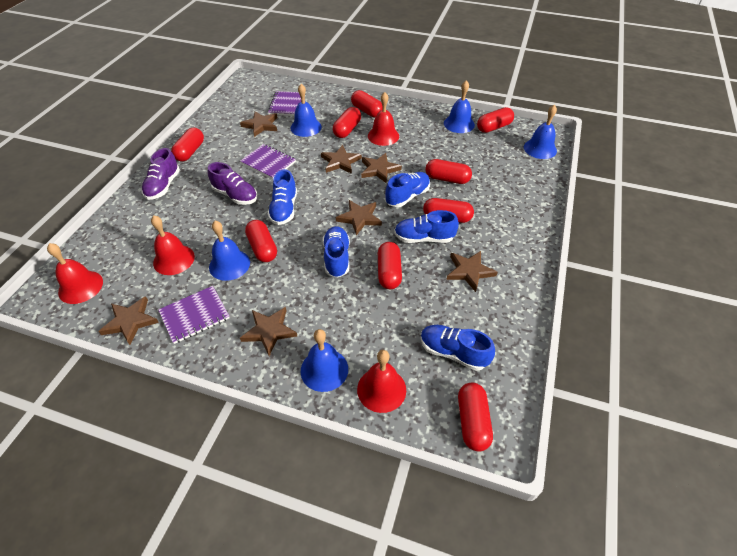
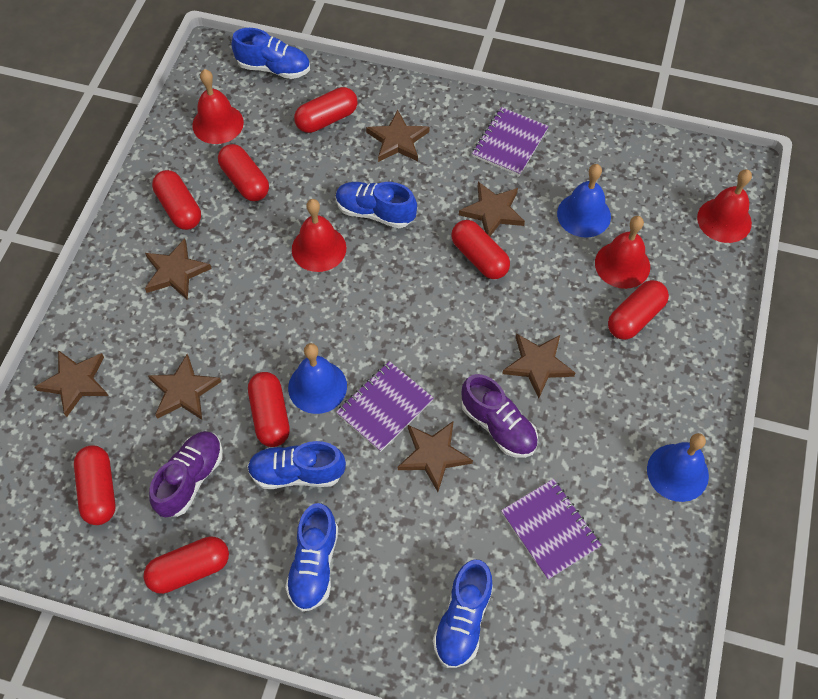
blue bell: 5 -> 3
red capsule: 9 -> 8

